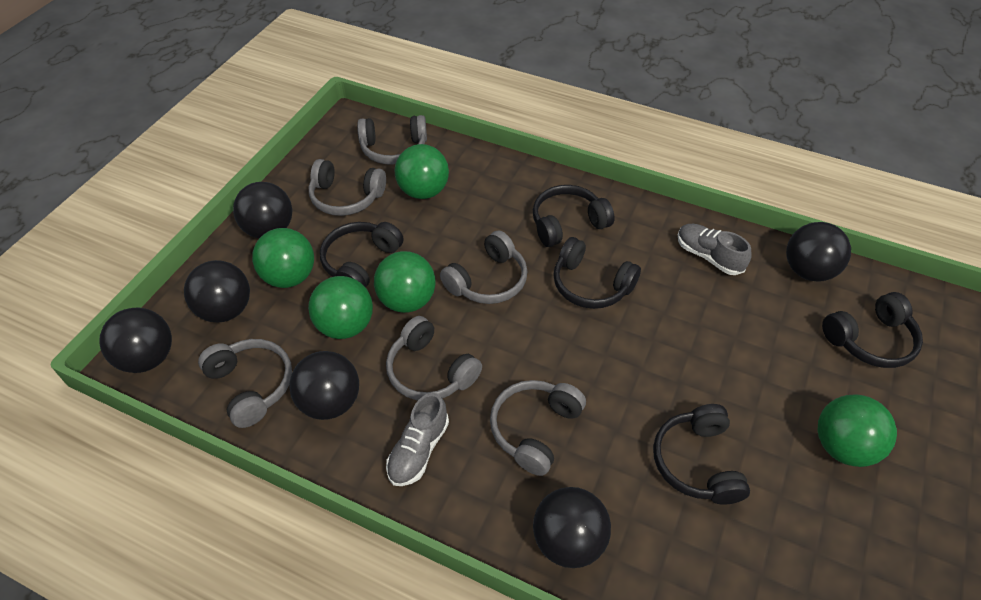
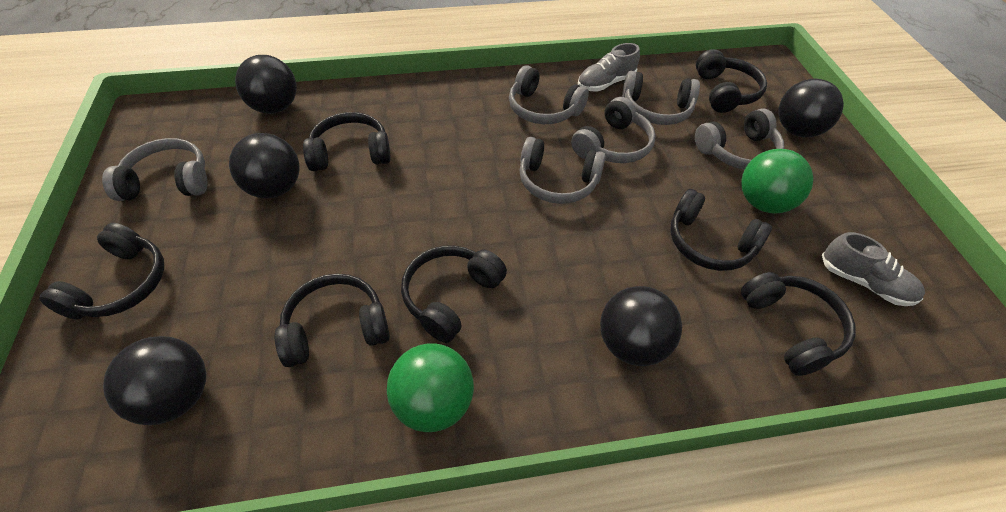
black ball: 6 -> 5
black headphones: 5 -> 7
green ball: 5 -> 2

